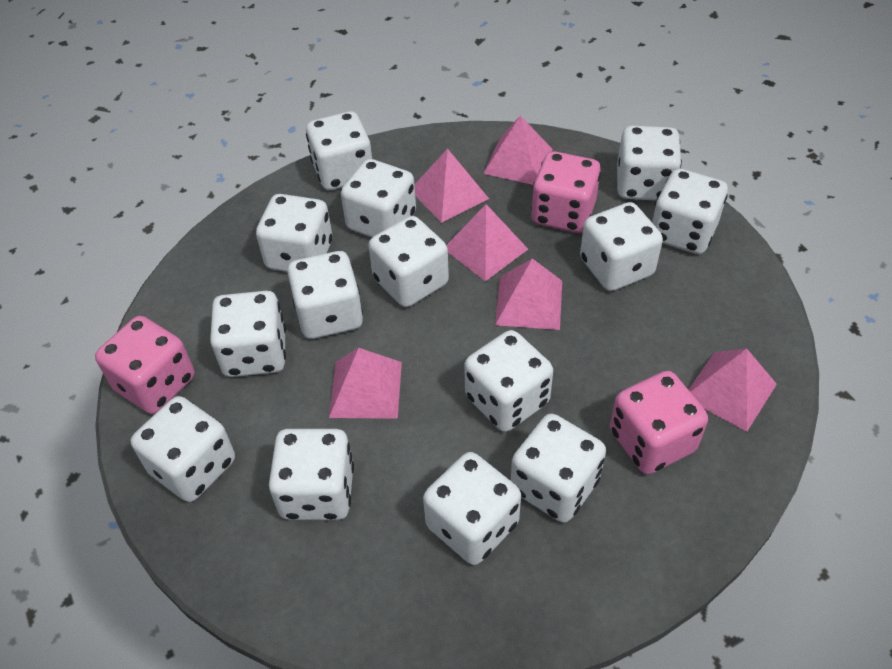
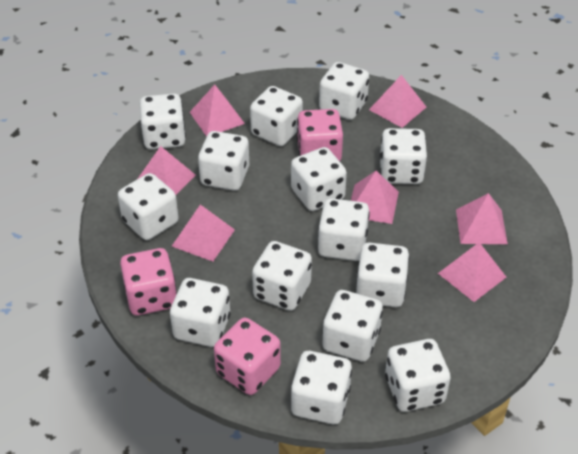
pink pyramid: 6 -> 7

